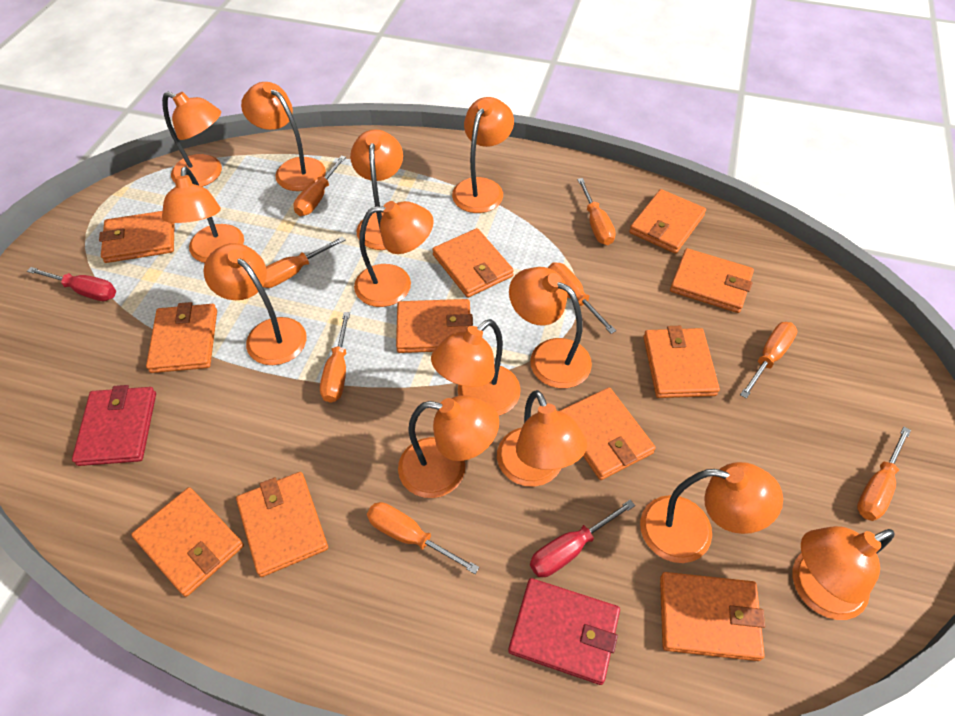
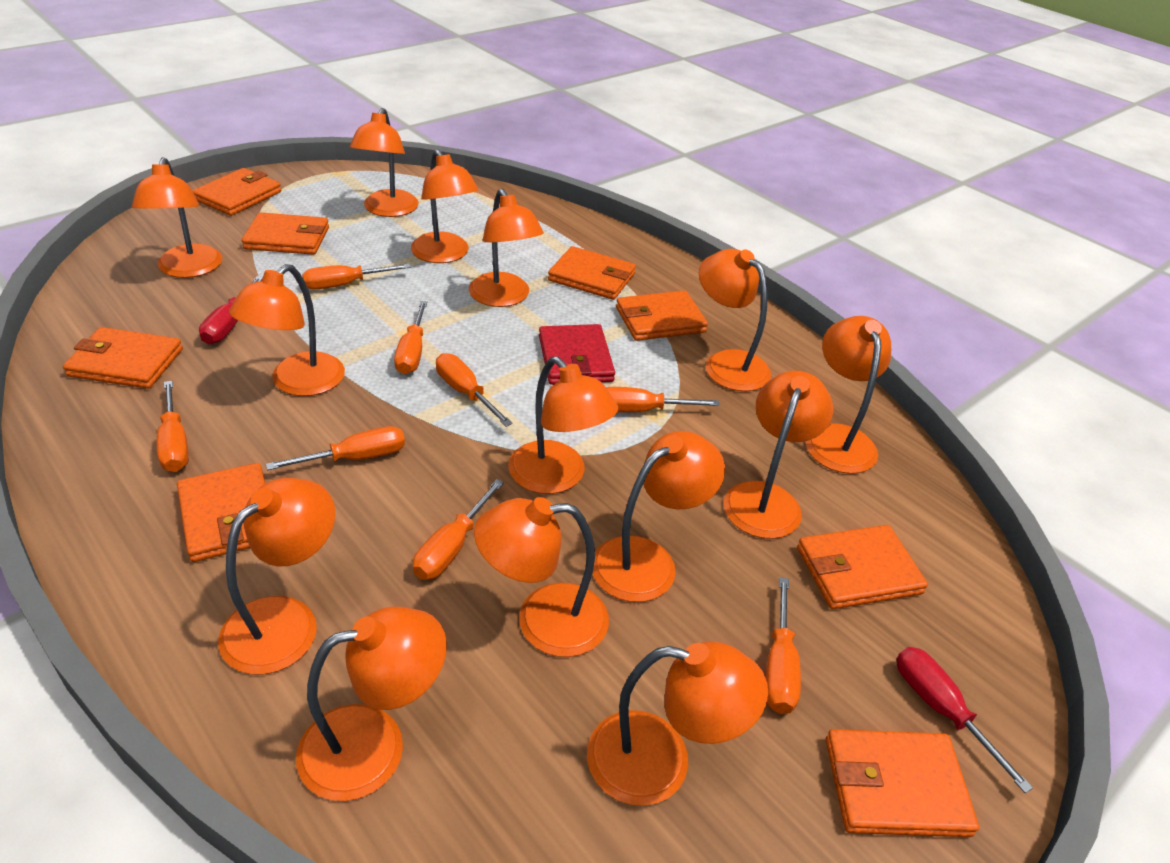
orange lamp: 13 -> 14
orange wallet: 11 -> 8
red wallet: 2 -> 1

